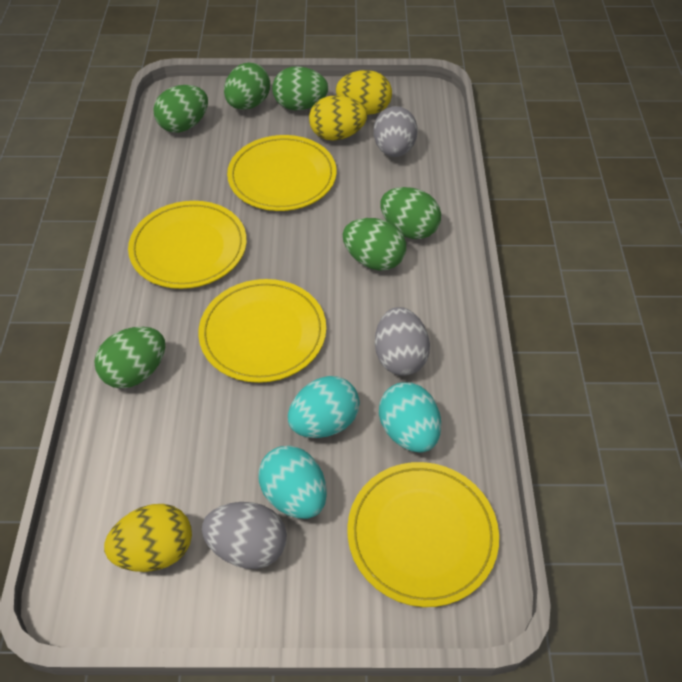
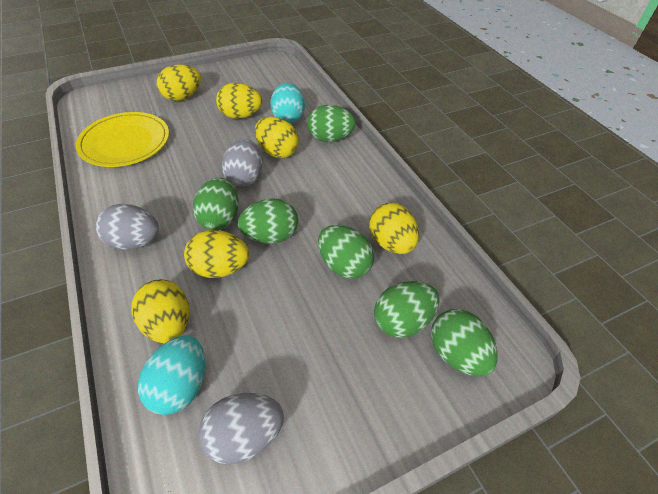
turquoise egg: 3 -> 2
yellow egg: 3 -> 6
yellow plate: 4 -> 1

